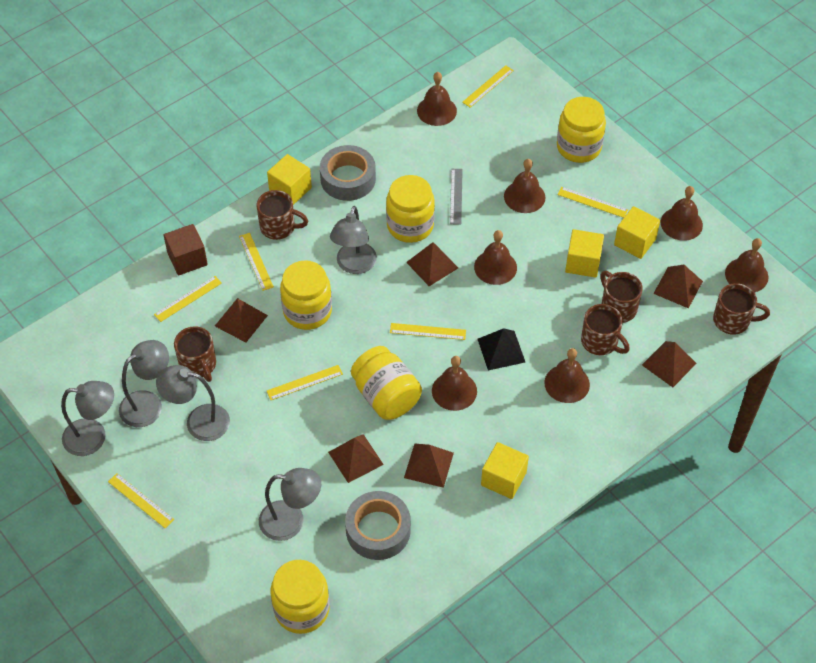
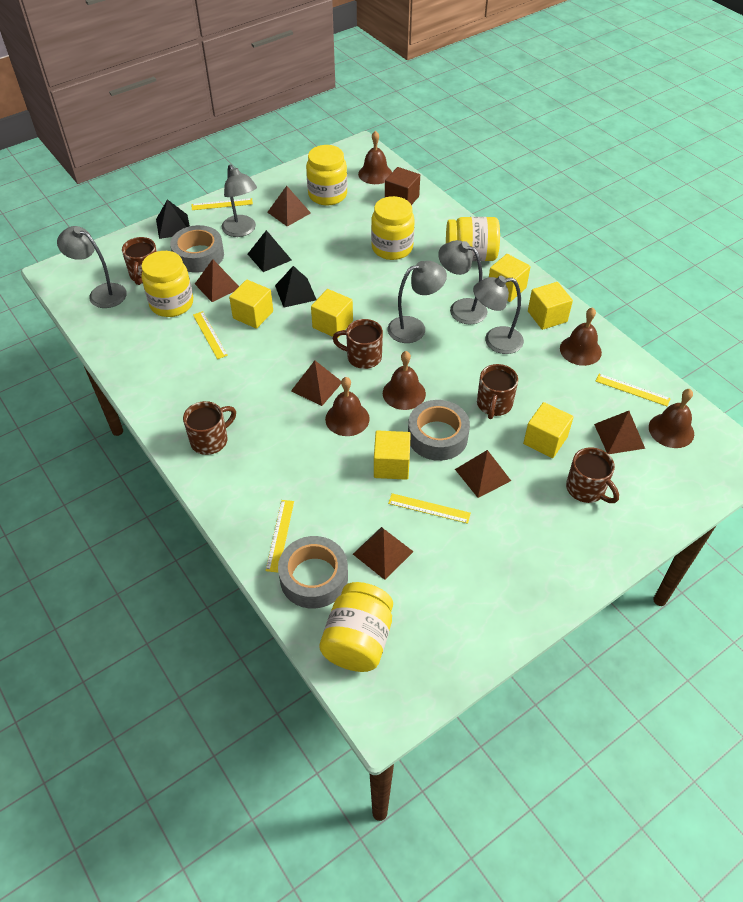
black pyramid: 1 -> 3
brown bell: 7 -> 5
grey ruler: 1 -> 0
grey tape: 2 -> 3
yellow cube: 4 -> 6
yellow ruler: 7 -> 5

